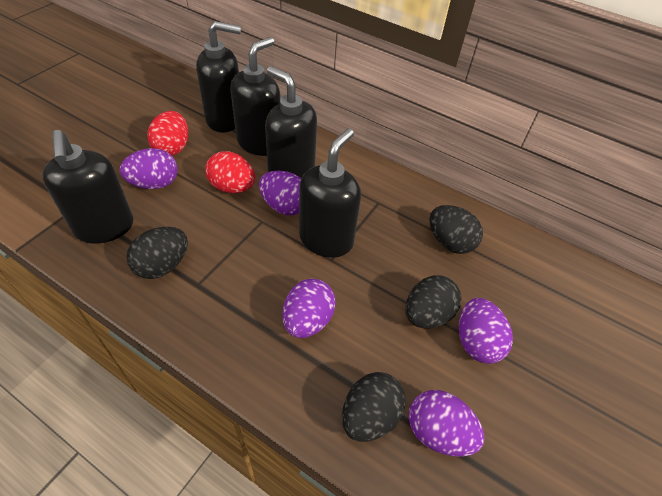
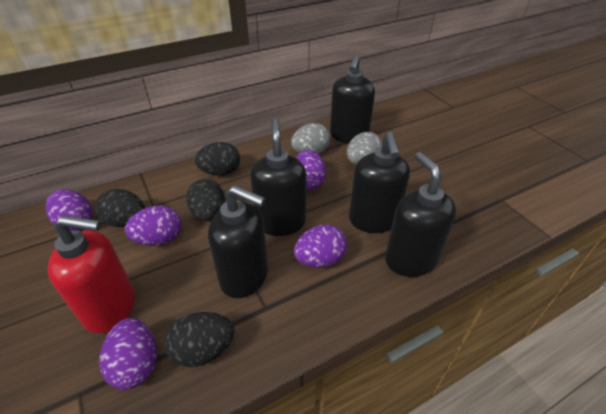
grey egg: 0 -> 2
red egg: 2 -> 0
red soap dispenser: 0 -> 1

